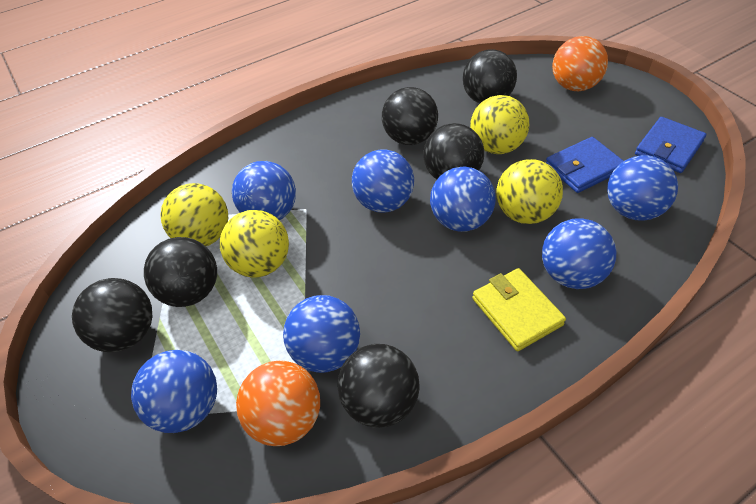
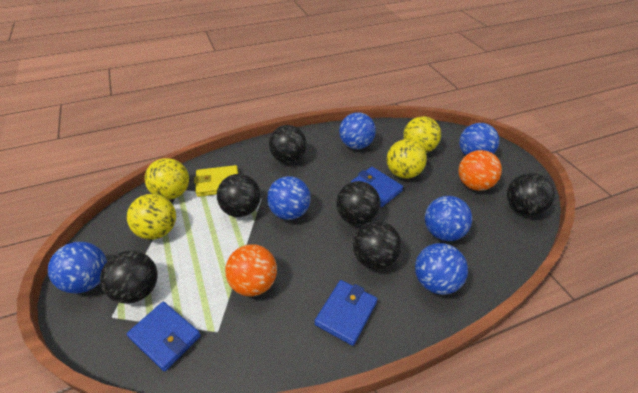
blue ball: 7 -> 6
blue wallet: 2 -> 3

